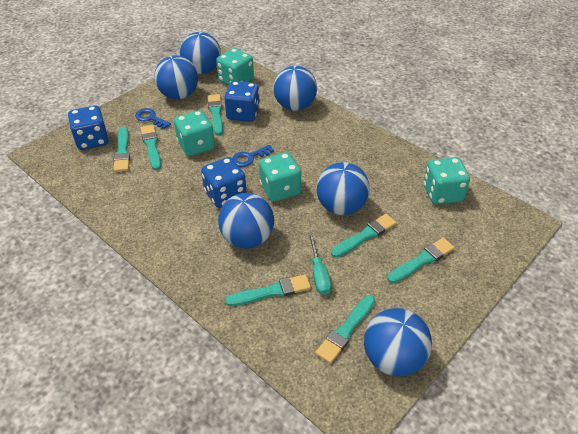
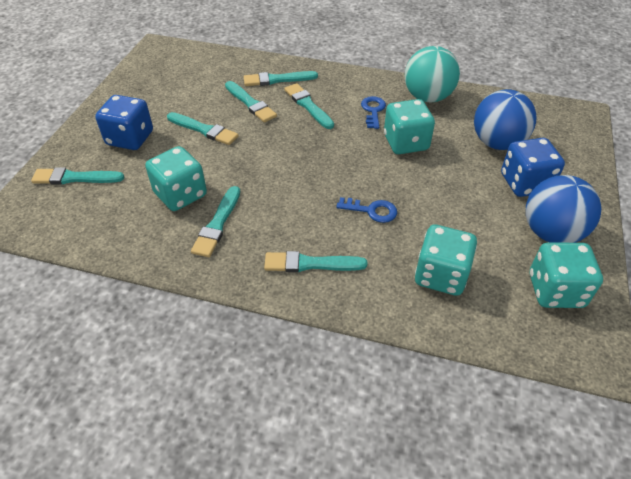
blue ball: 6 -> 2
blue dice: 3 -> 2
turquoise ball: 0 -> 1
turquoise screwdriver: 1 -> 0

